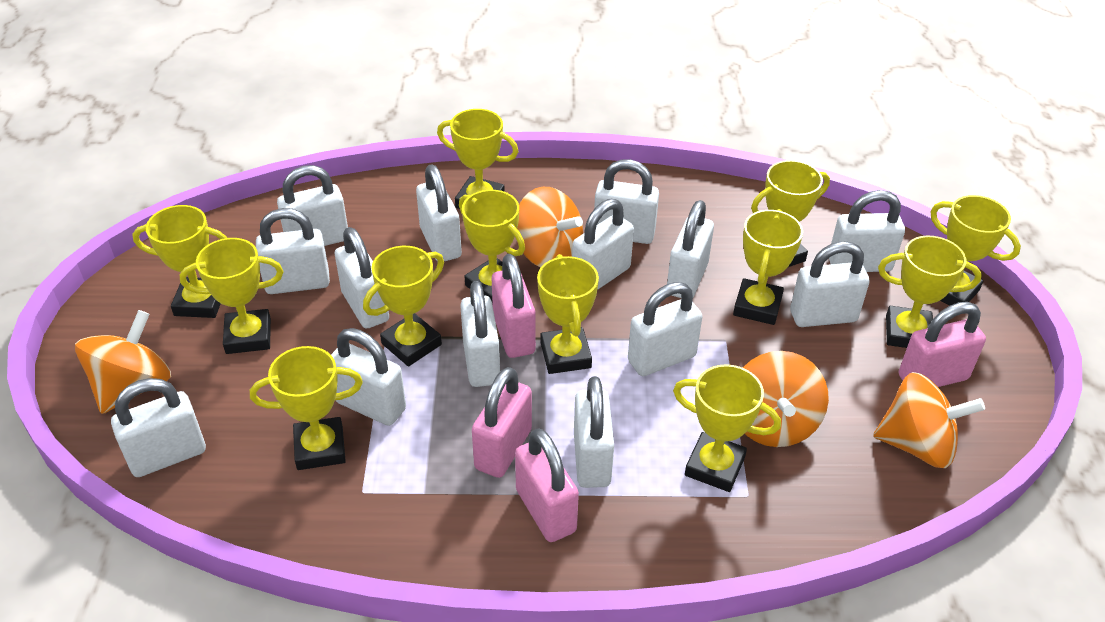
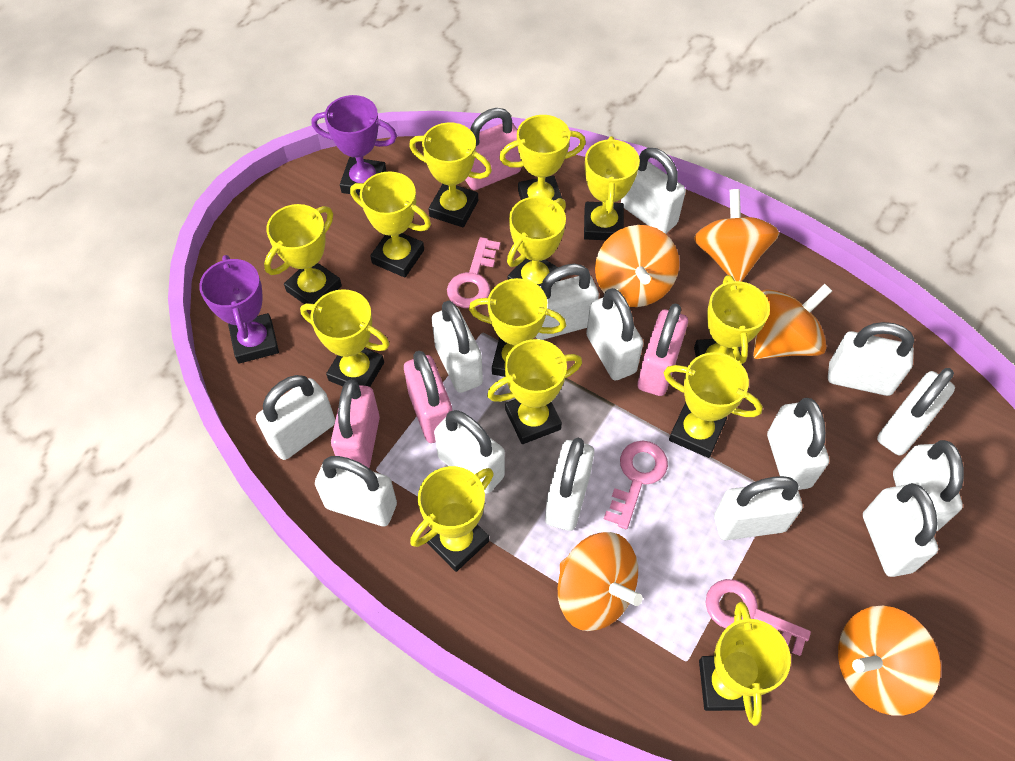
orange spinning top: 4 -> 5
pink key: 0 -> 3
purple trophy: 0 -> 2
yellow trophy: 12 -> 13

